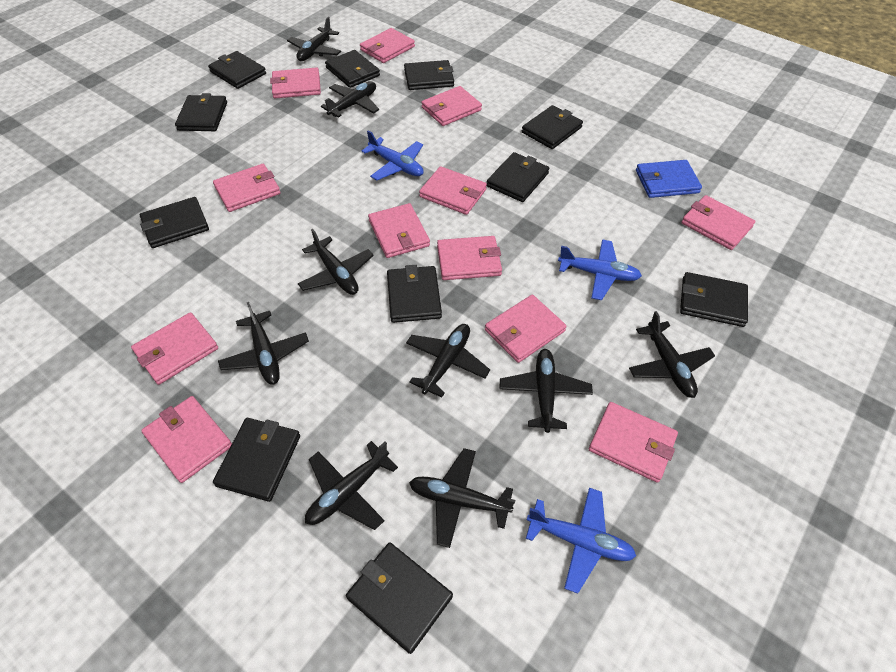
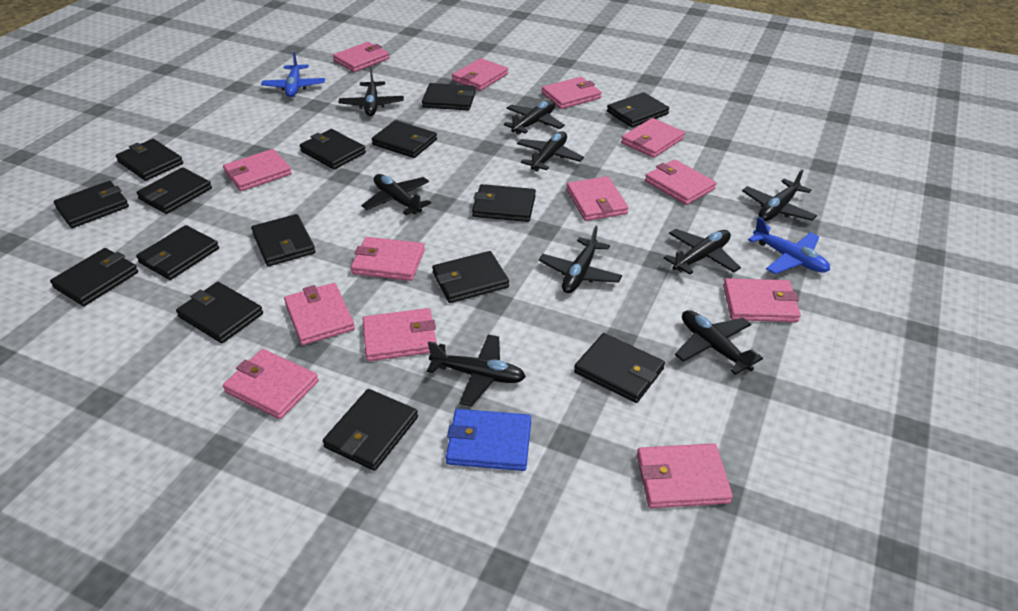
black wallet: 11 -> 15
blue plane: 3 -> 2
pink wallet: 12 -> 13

